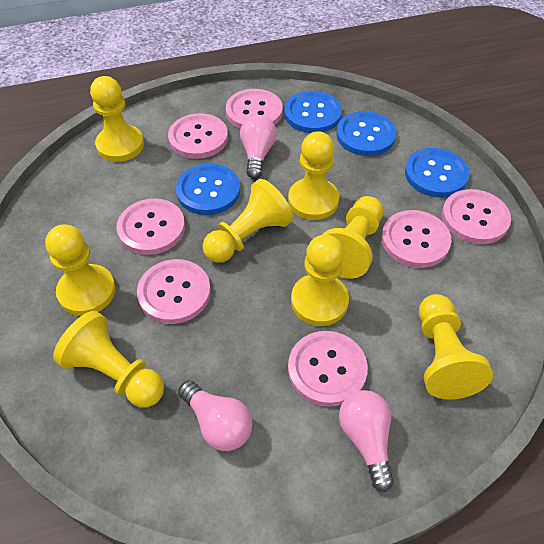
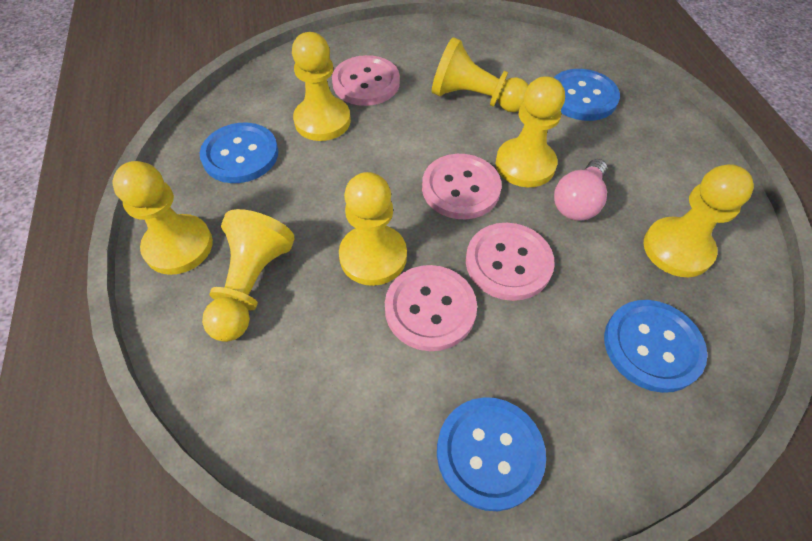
pink button: 7 -> 4
pink light bulb: 3 -> 1
yellow pawn: 8 -> 7

